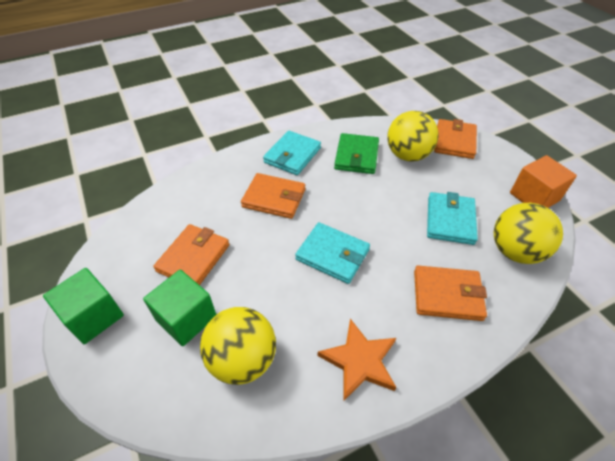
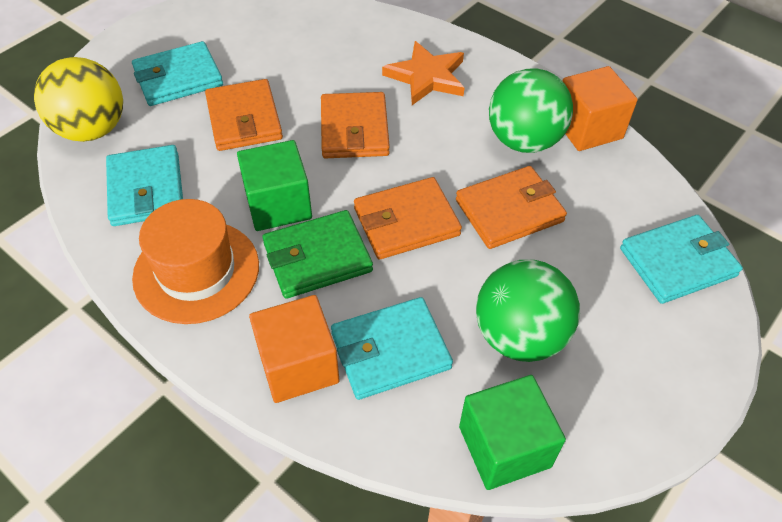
green ball: 0 -> 2
orange cube: 1 -> 2
orange hat: 0 -> 1
turquoise wallet: 3 -> 4
yellow ball: 3 -> 1

